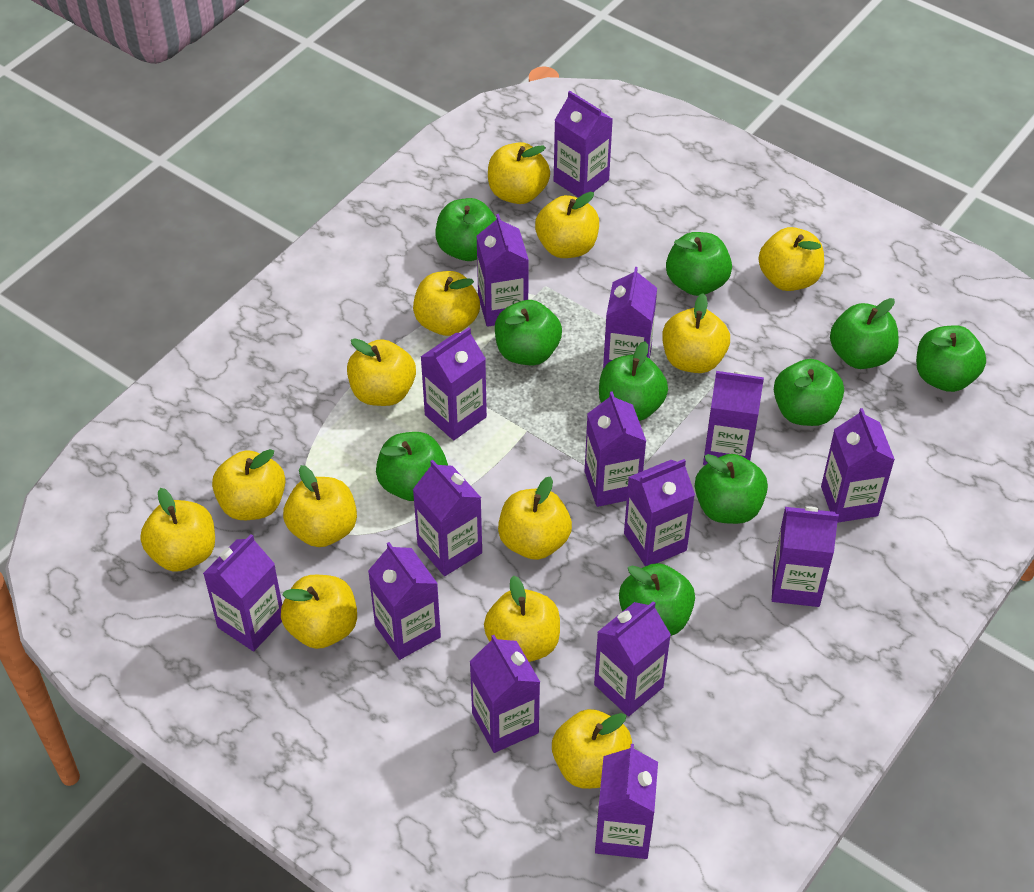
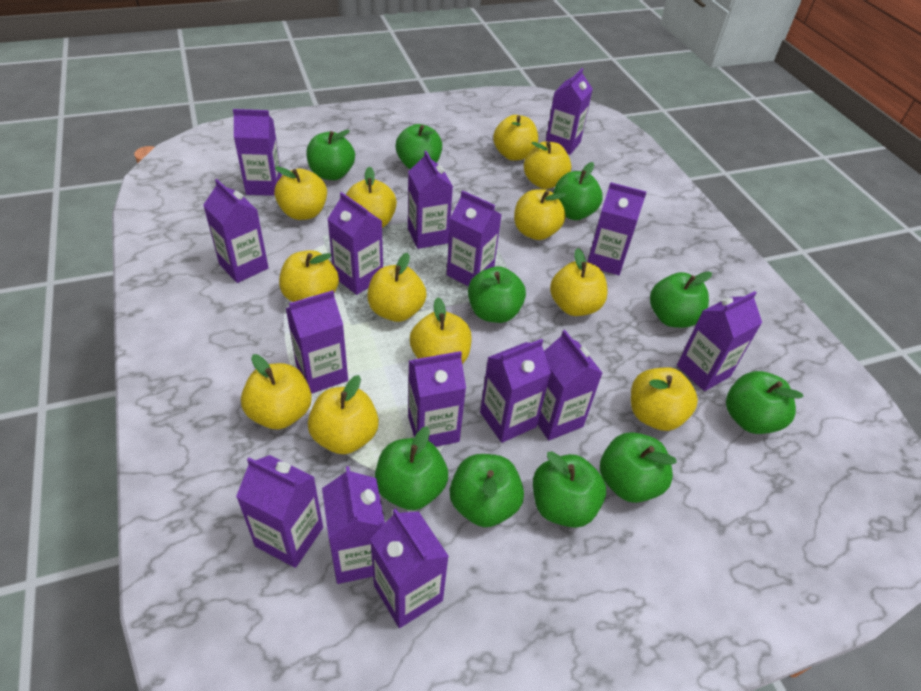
yellow apple: 13 -> 12

